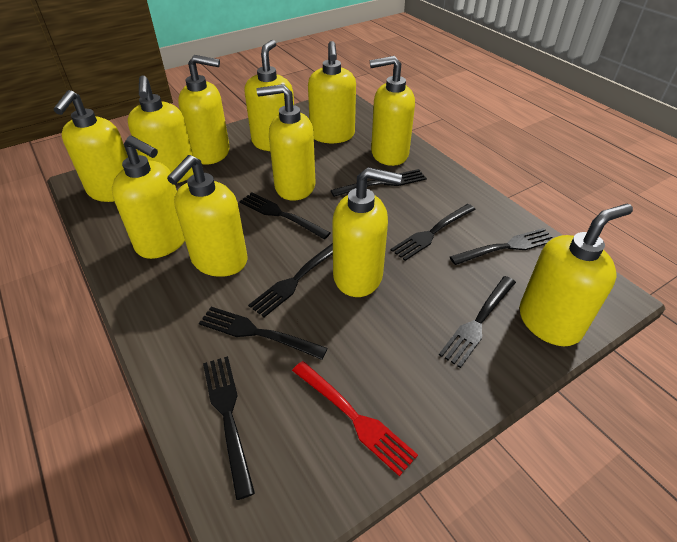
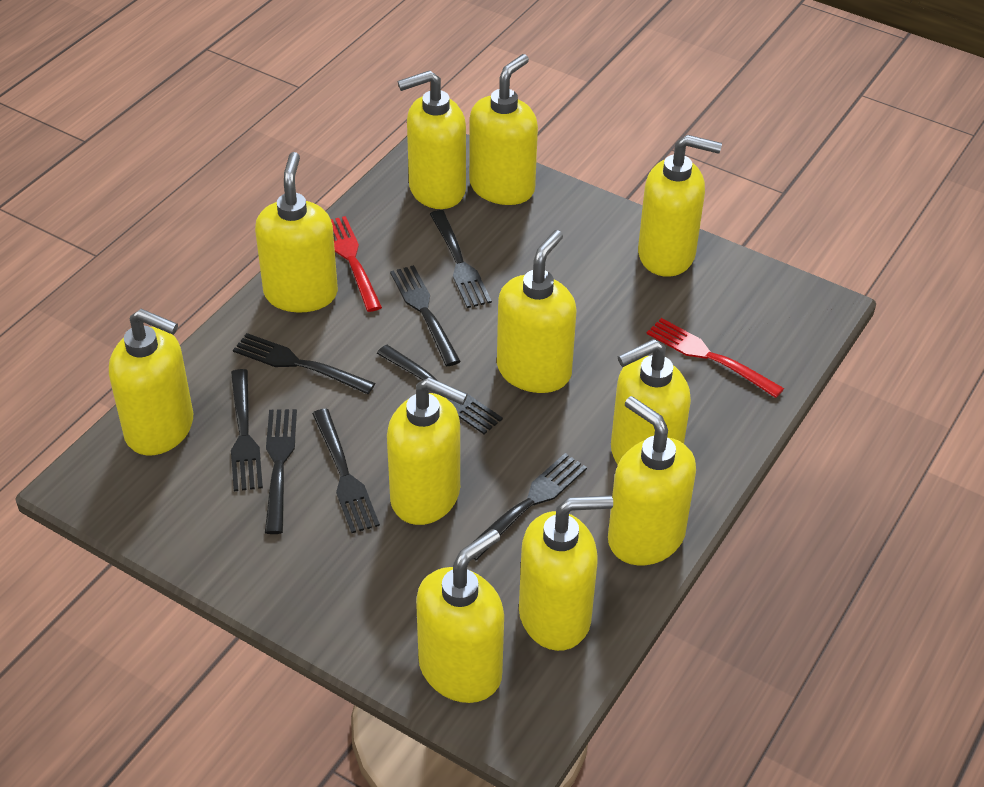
red fork: 1 -> 2

